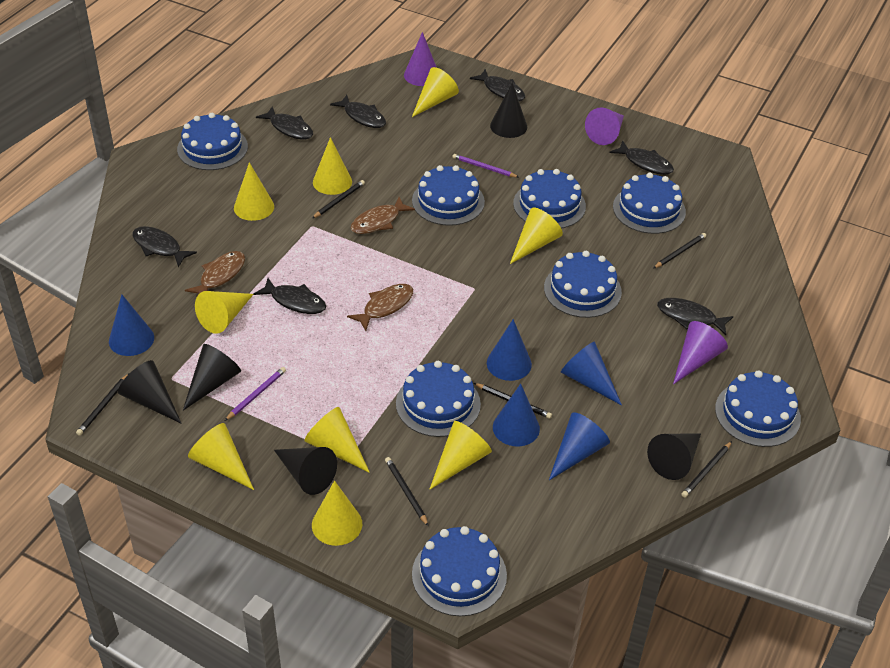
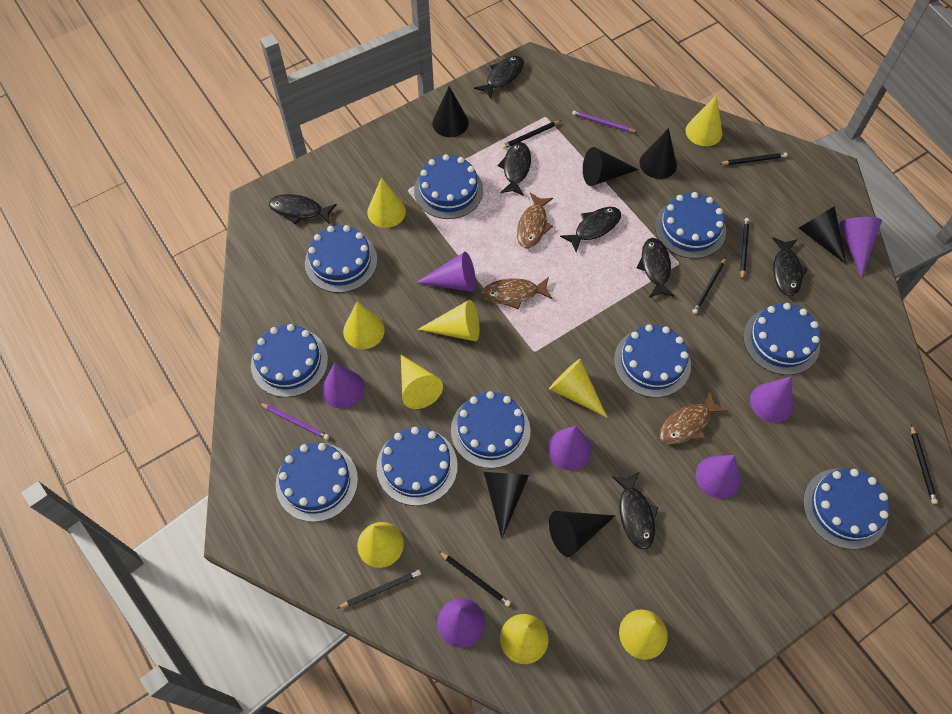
black cone: 5 -> 6
black pencil: 6 -> 7
blue cake: 8 -> 10
blue cone: 5 -> 0
purple cone: 3 -> 7

